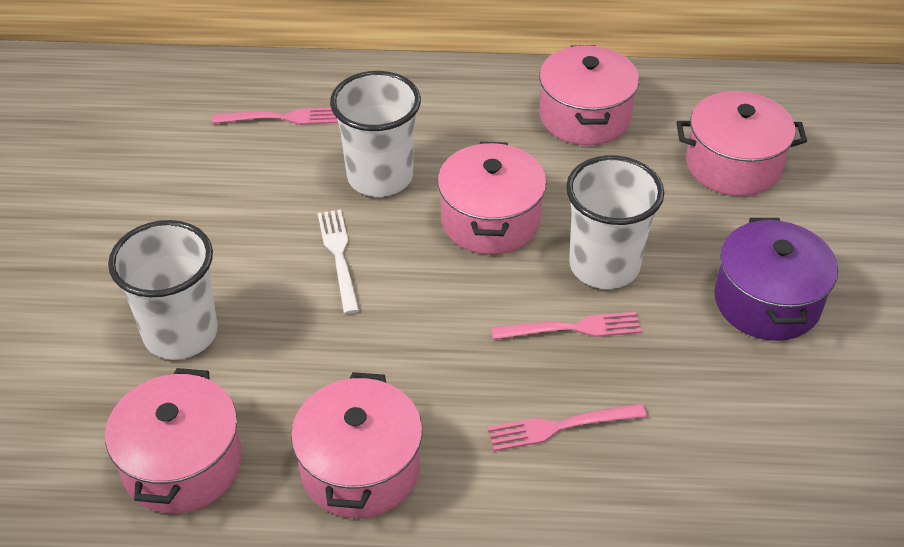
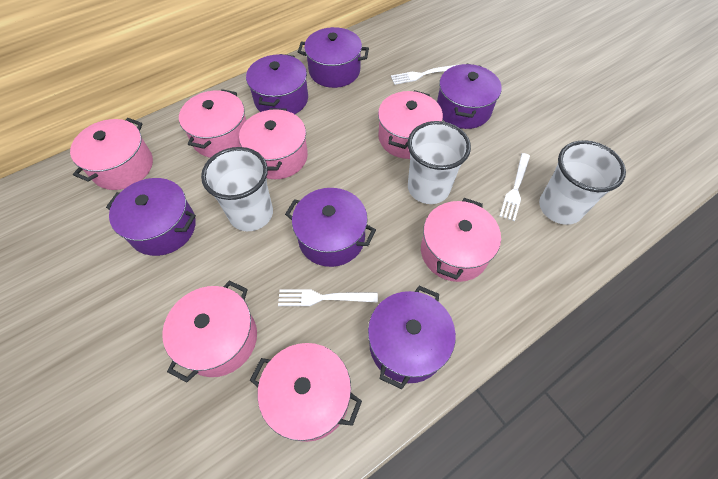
pink fork: 3 -> 0
pink pot: 5 -> 7
purple pot: 1 -> 6
white fork: 1 -> 3

